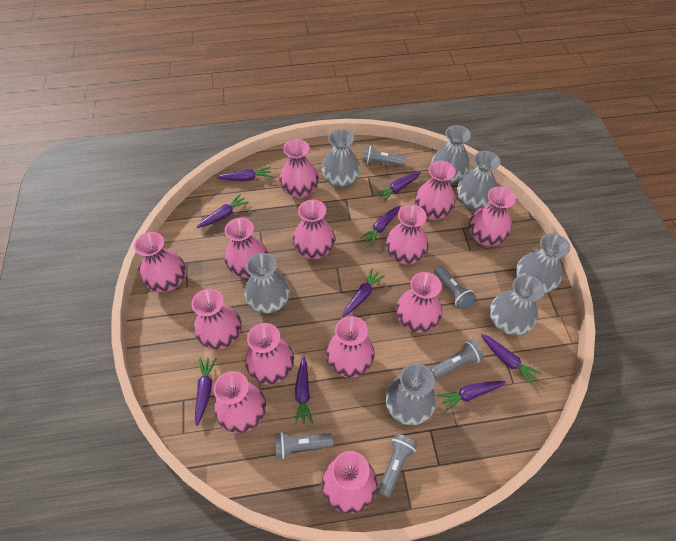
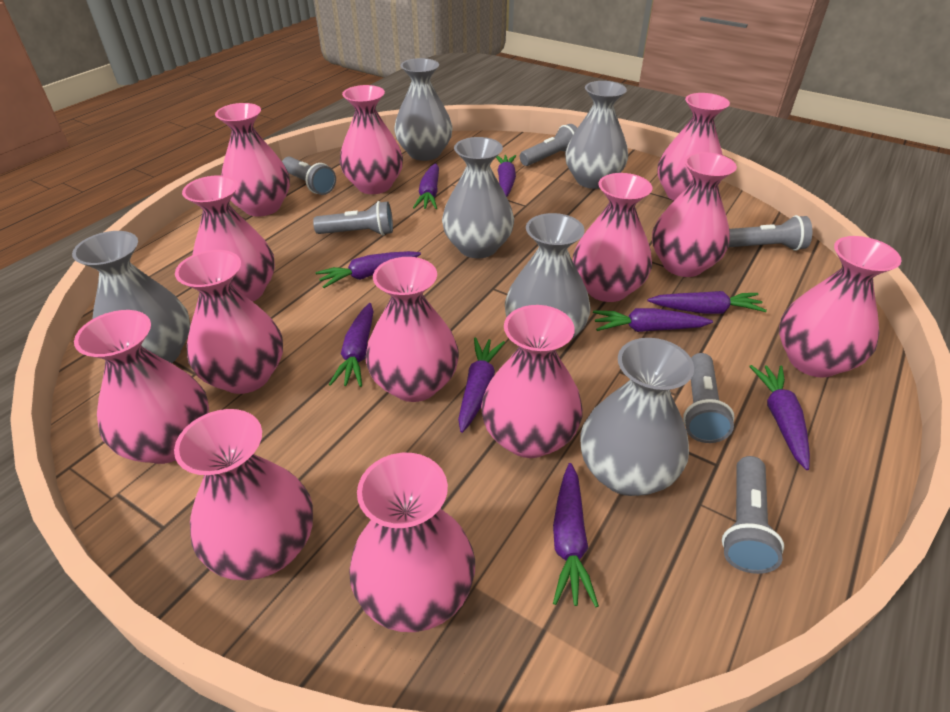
grey flashlight: 5 -> 6
grey vase: 7 -> 6

